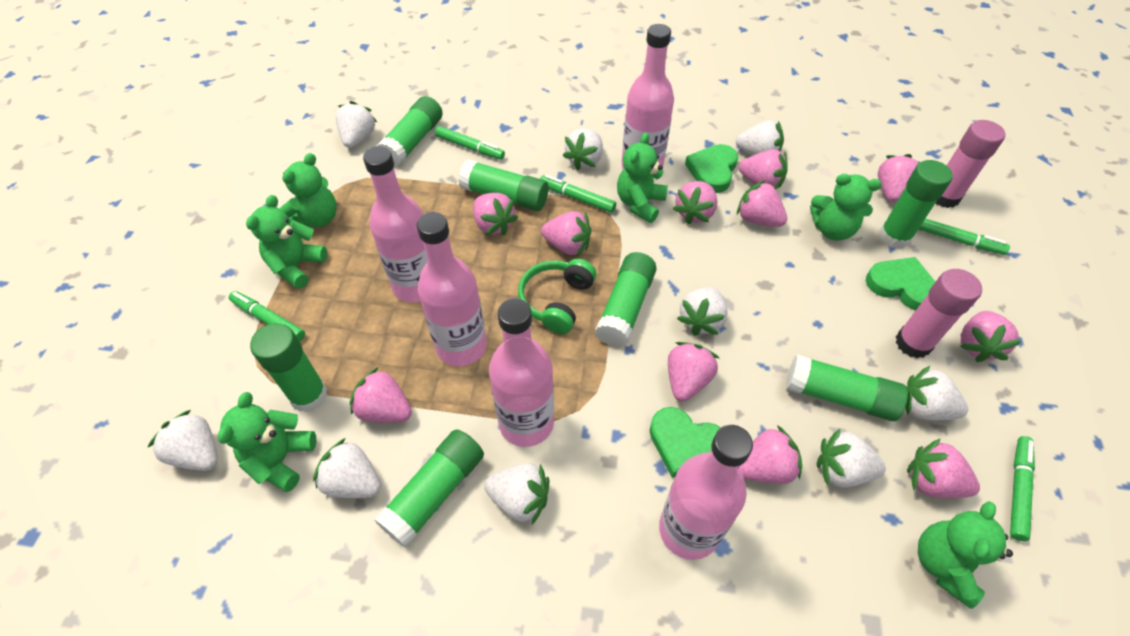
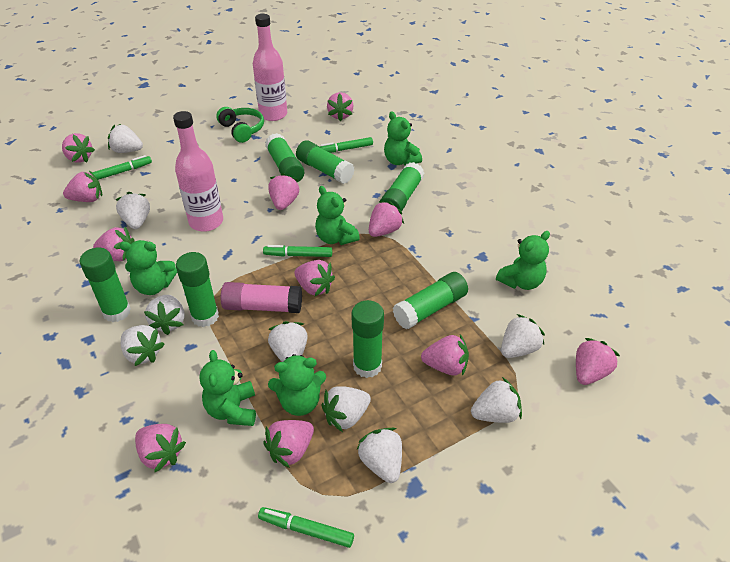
green heart: 3 -> 0
green marker: 5 -> 4
pink bottle: 5 -> 2
pink glue stick: 2 -> 1

